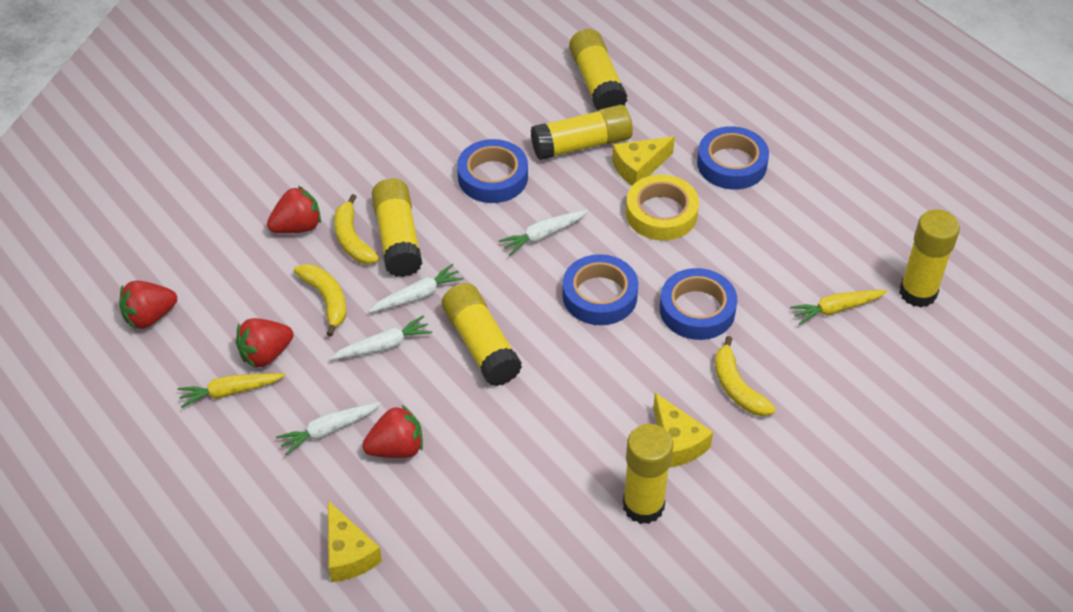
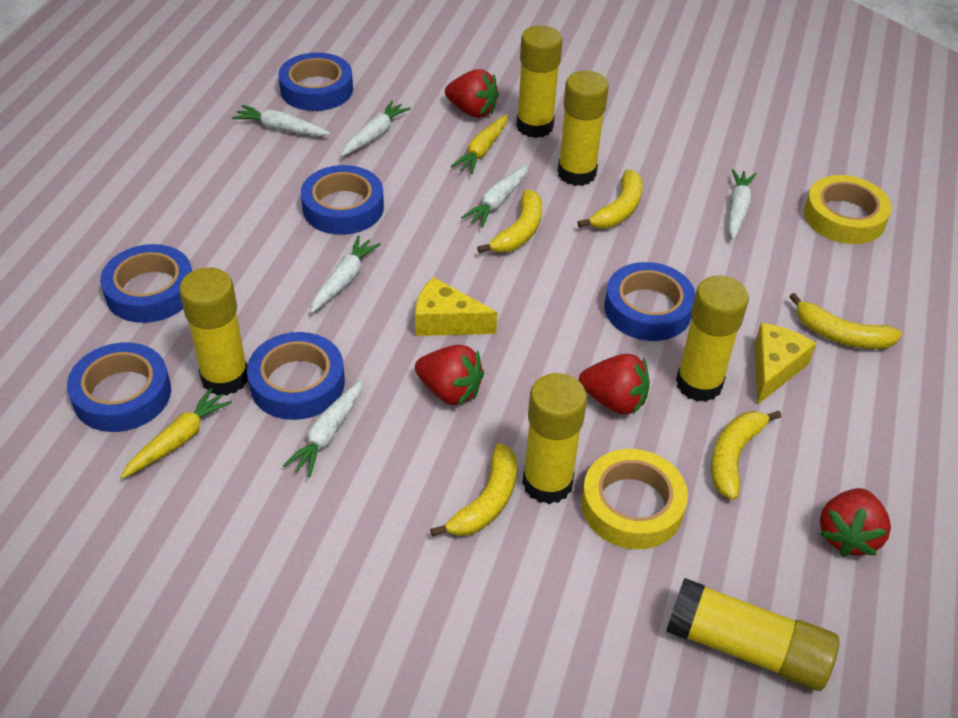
blue tape: 4 -> 6
white carrot: 4 -> 6
yellow banana: 3 -> 5
yellow cheese: 3 -> 2
yellow tape: 1 -> 2

